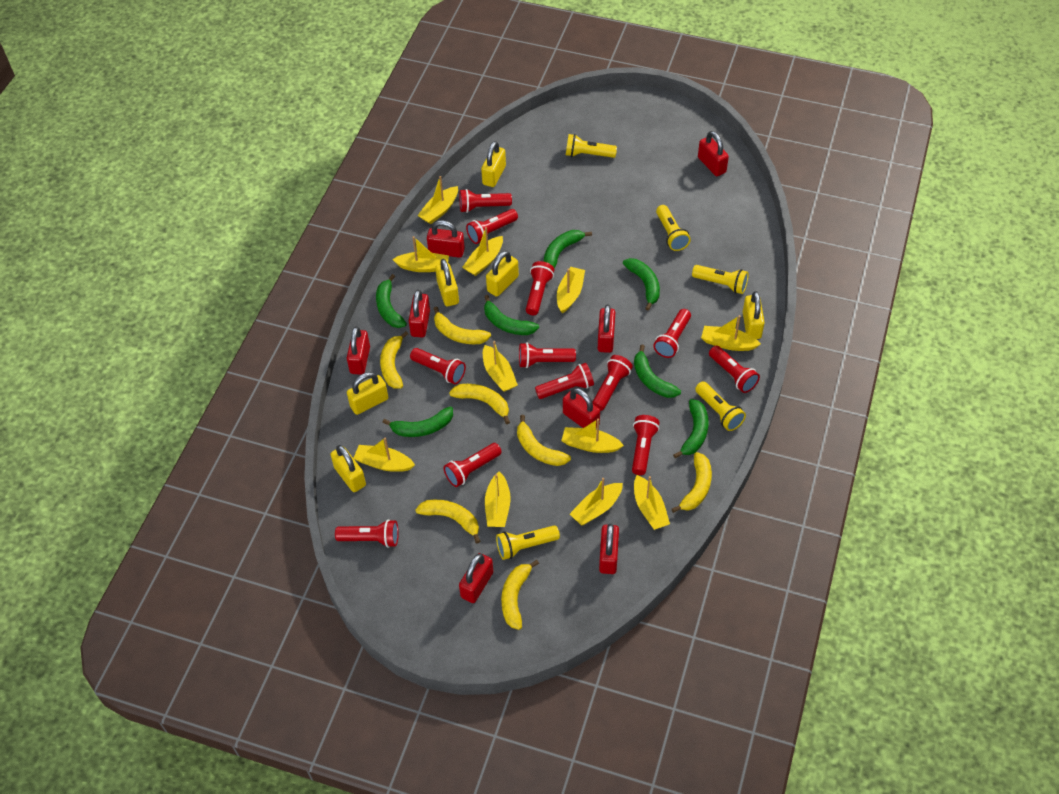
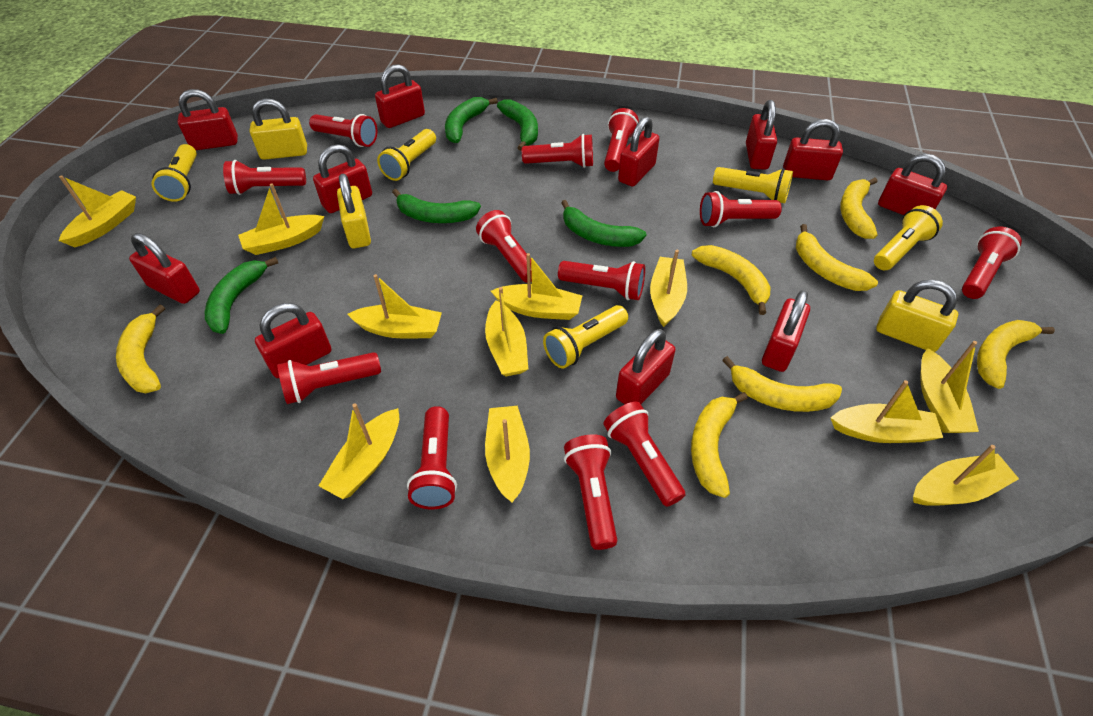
green banana: 7 -> 5
red padlock: 8 -> 11
yellow padlock: 6 -> 3

